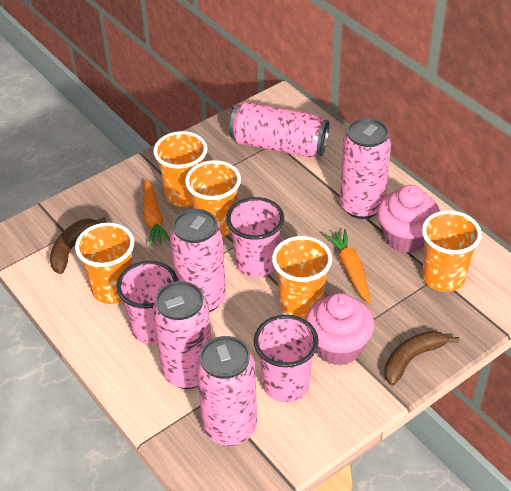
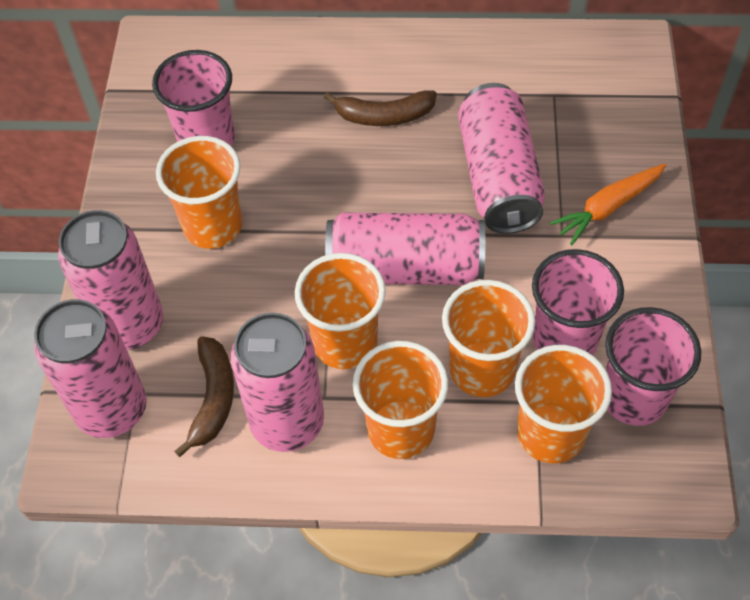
orange carrot: 2 -> 1
pink cupcake: 2 -> 0

